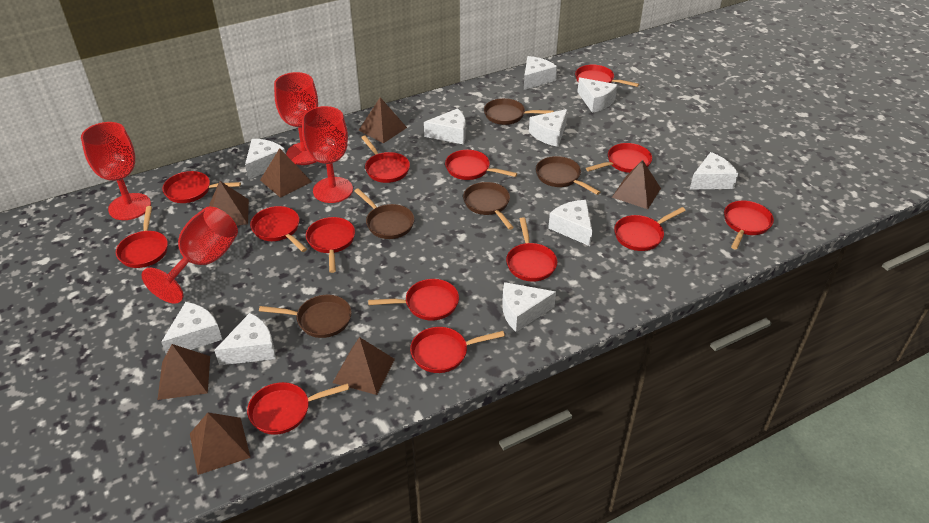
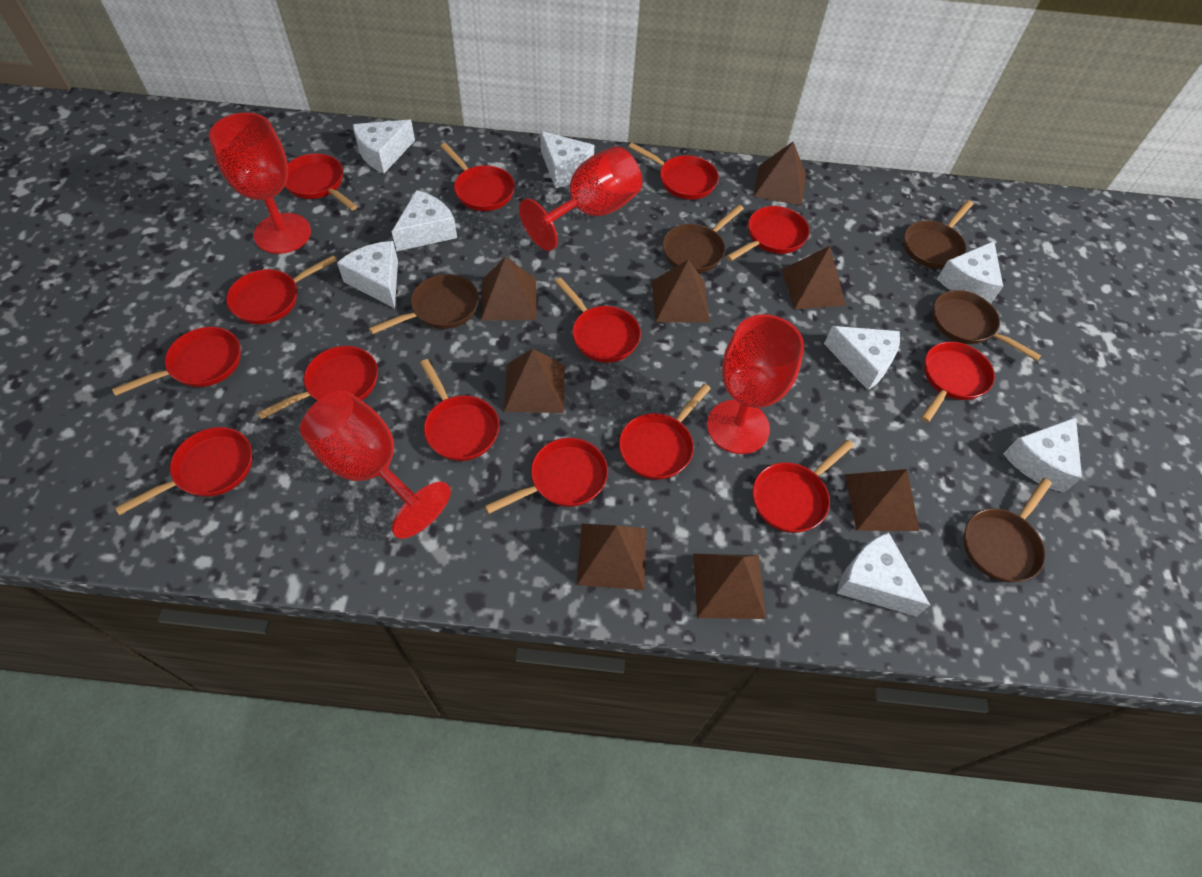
brown pyramid: 7 -> 8
white cheese: 10 -> 8

